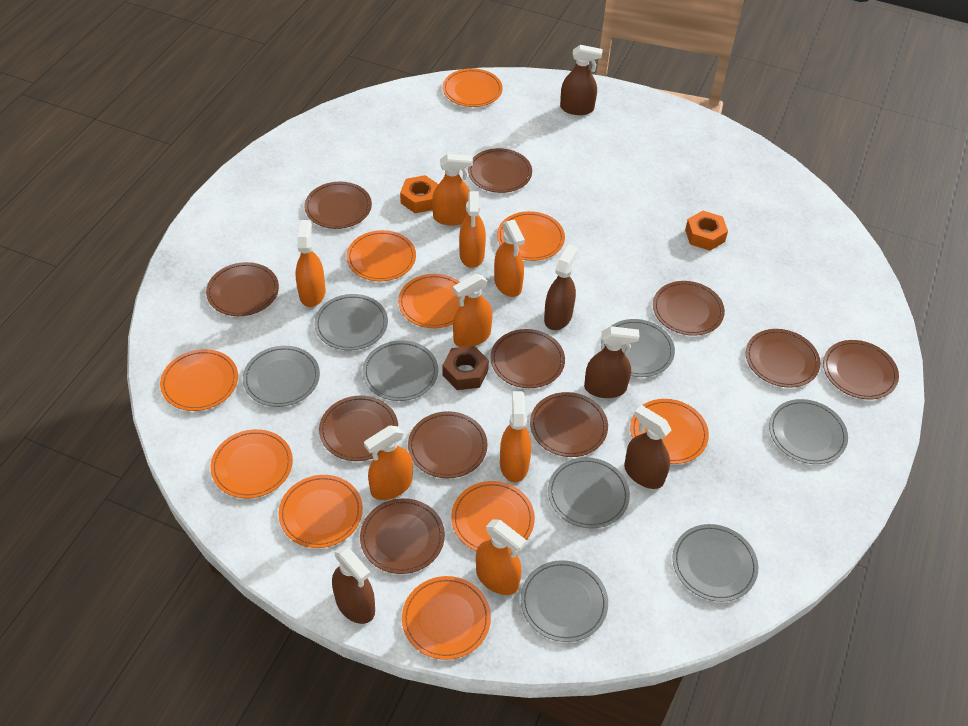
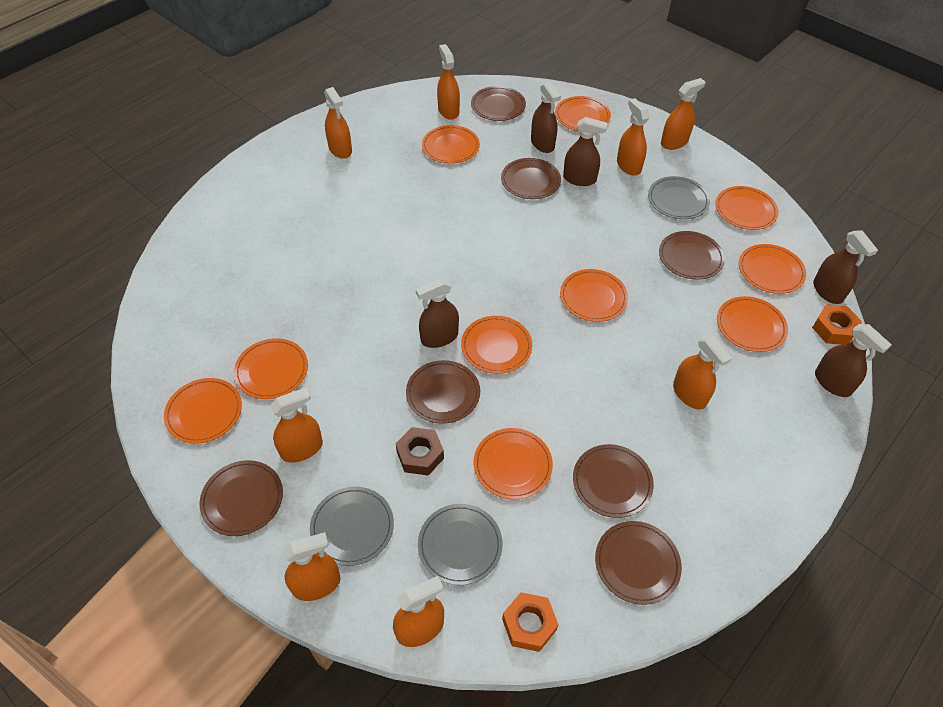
brown plate: 11 -> 7
grey plate: 8 -> 3

